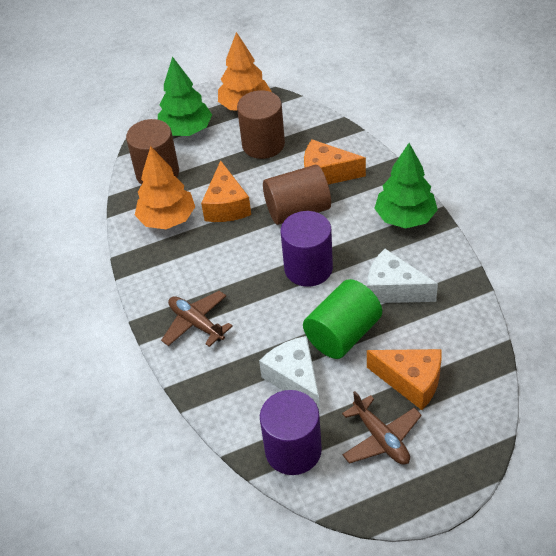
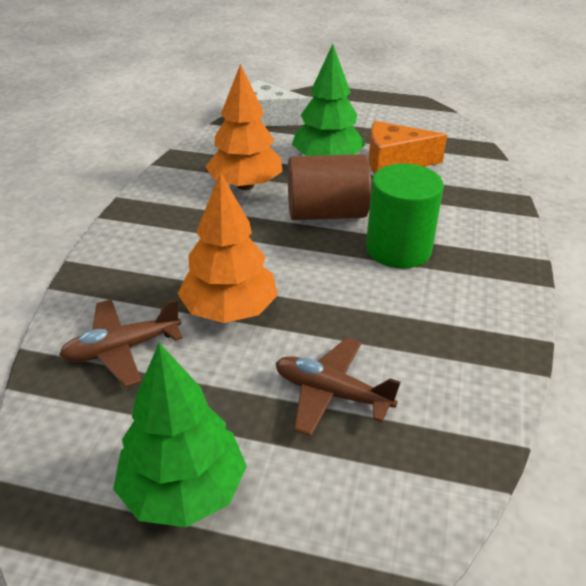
brown cylinder: 3 -> 1
orange cheese: 3 -> 1
purple cylinder: 2 -> 0
white cheese: 2 -> 1

